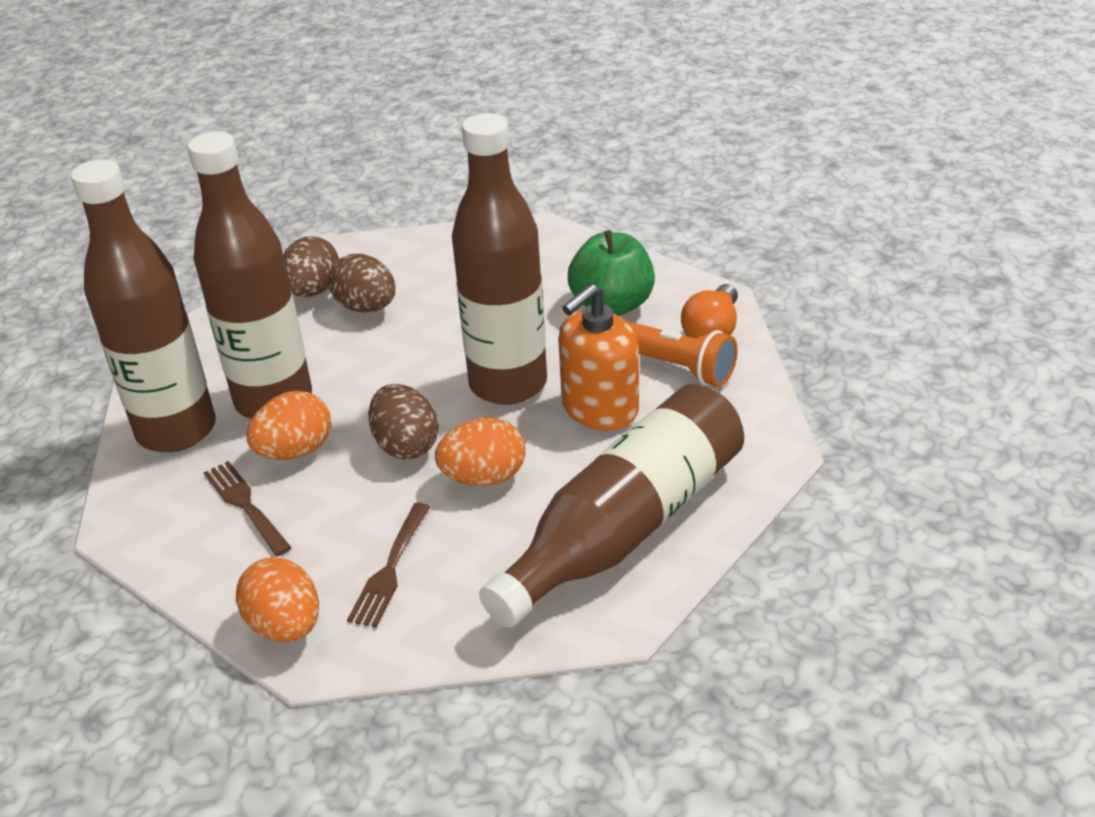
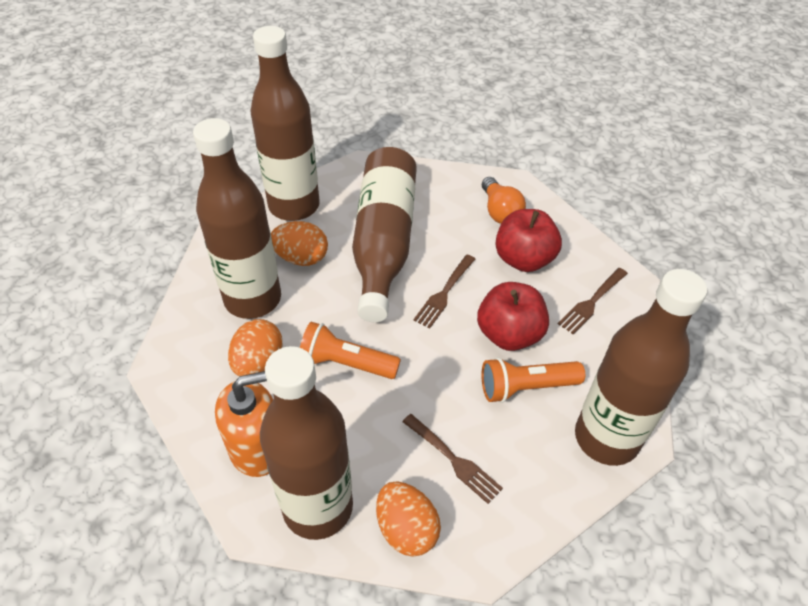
brown bottle: 4 -> 5
brown egg: 3 -> 0
brown fork: 2 -> 3
green apple: 1 -> 0
orange flashlight: 1 -> 2
red apple: 0 -> 2

